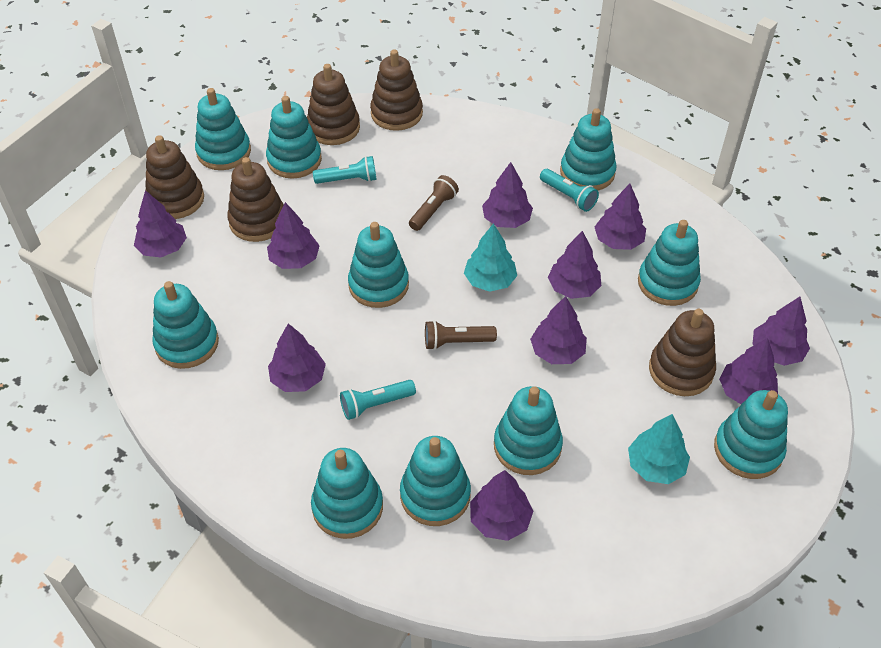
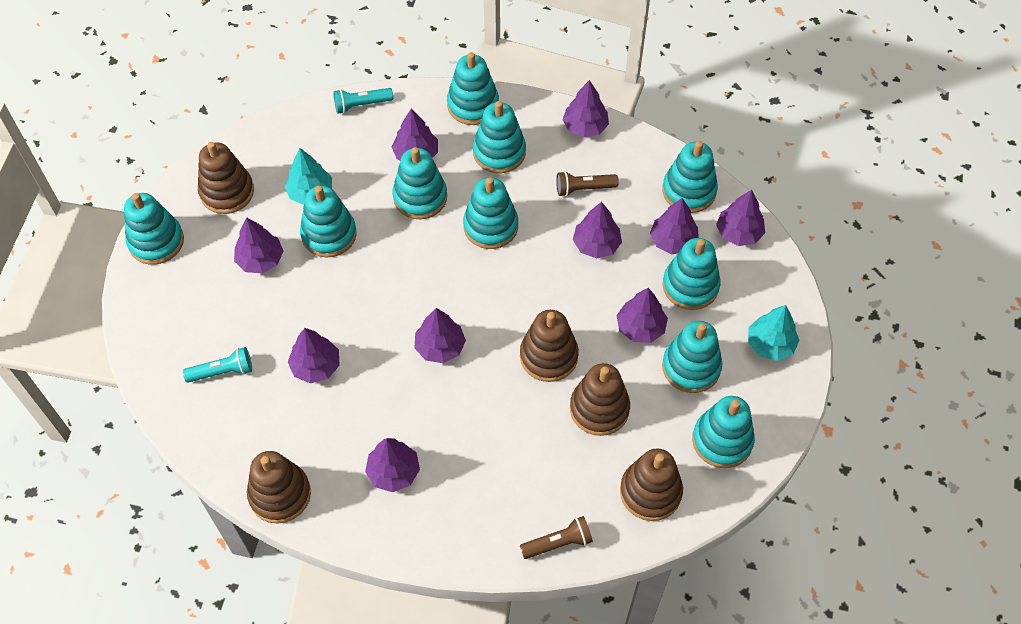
turquoise flashlight: 3 -> 2

